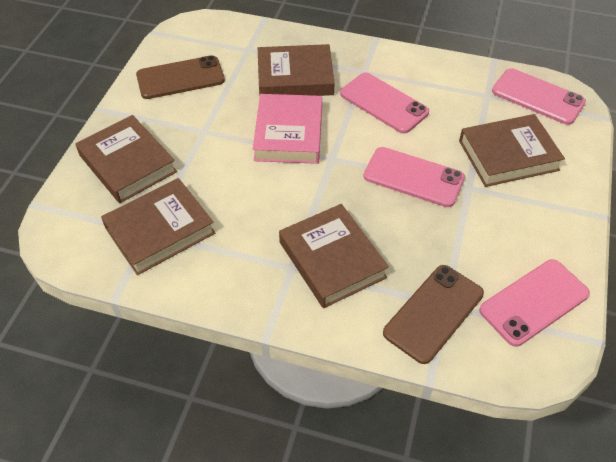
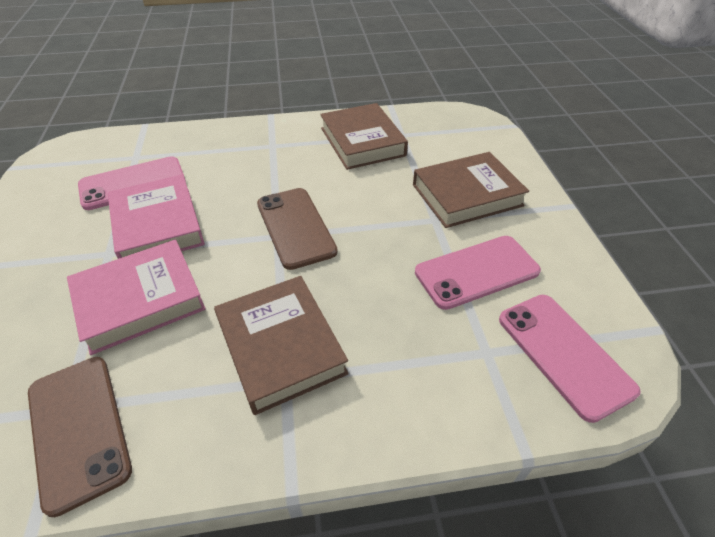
brown book: 5 -> 3
pink book: 1 -> 2
pink phone: 4 -> 3

